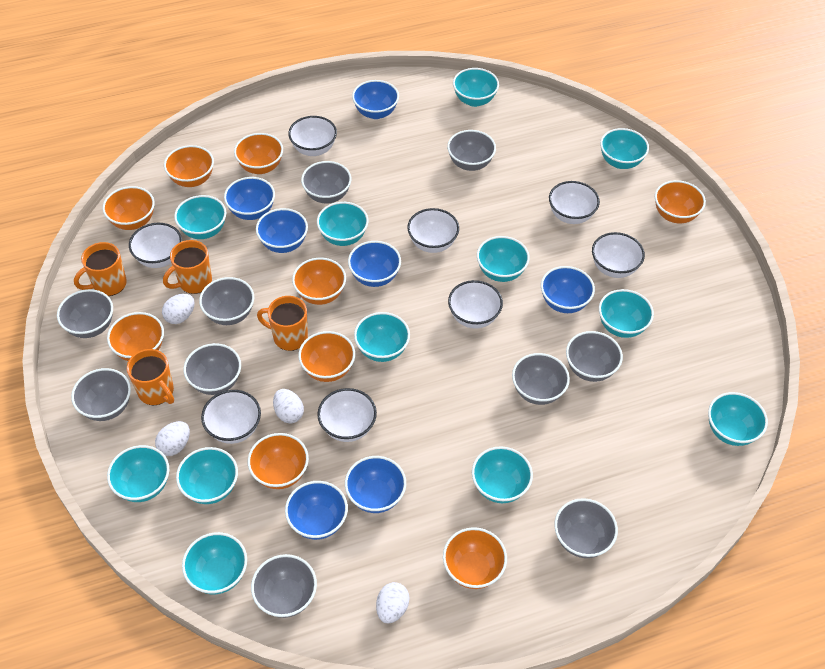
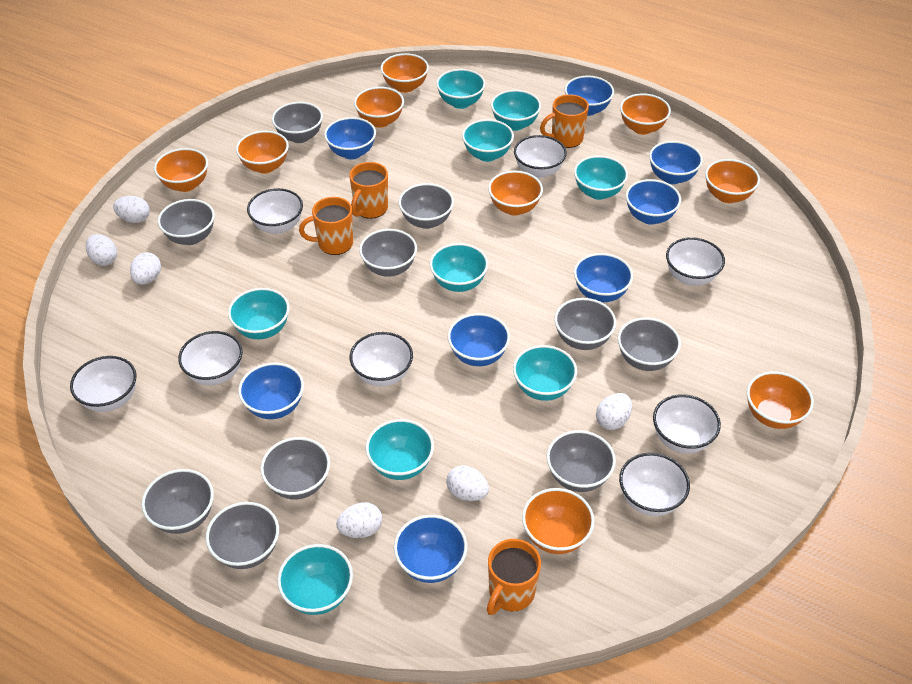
blue bowl: 7 -> 8
turquoise bowl: 12 -> 9
white egg: 4 -> 6

